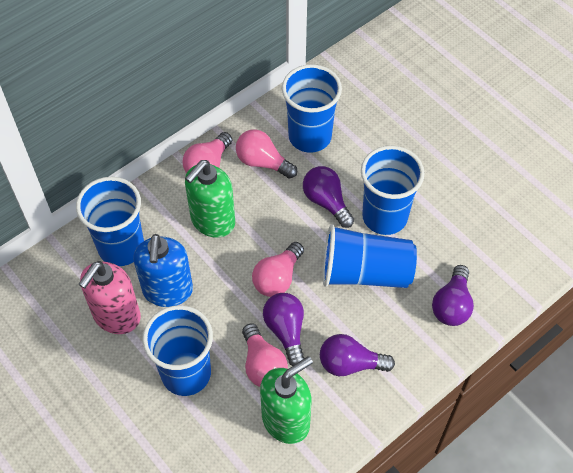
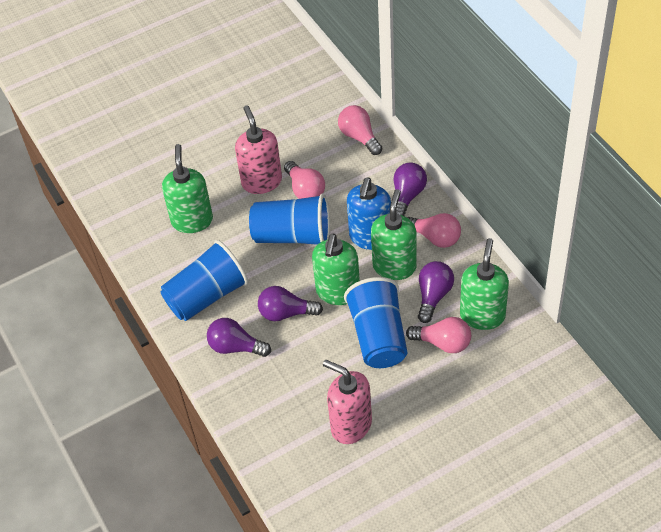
blue cup: 5 -> 3
green soap dispenser: 2 -> 4
pink soap dispenser: 1 -> 2

